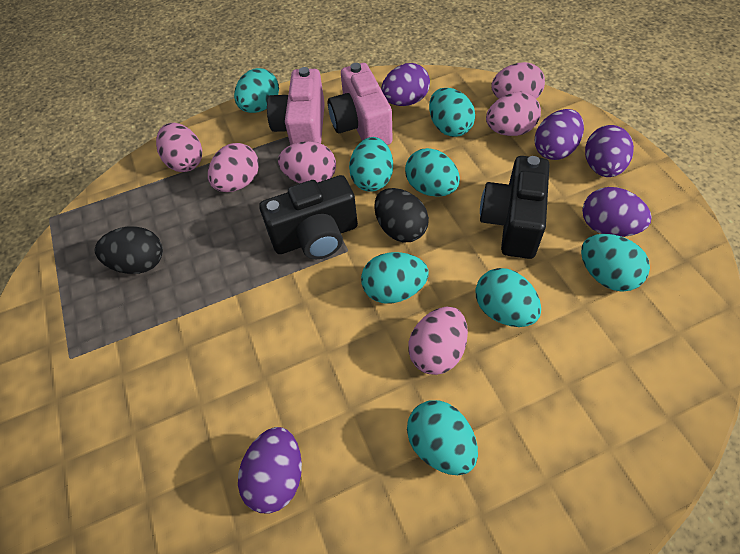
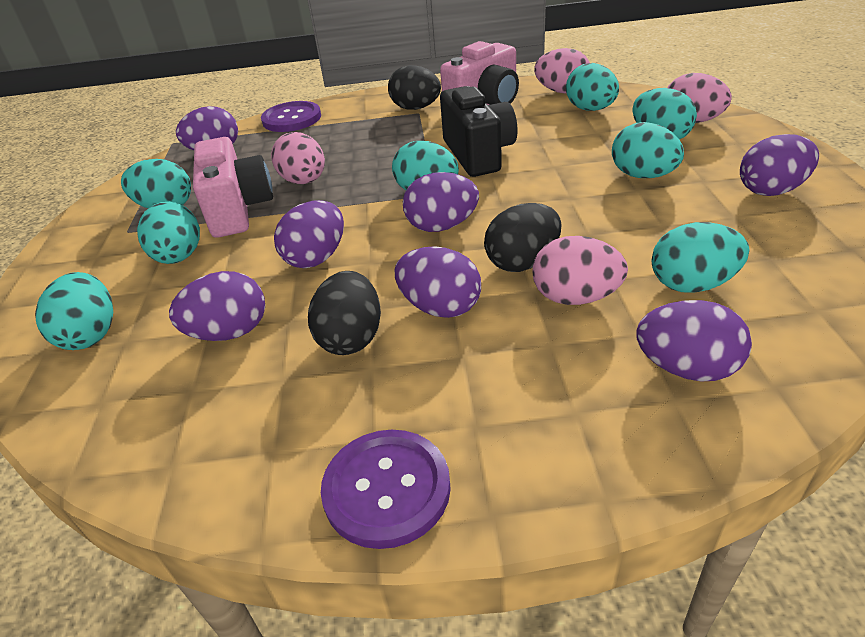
black camera: 2 -> 1
black egg: 2 -> 3
pink egg: 6 -> 4
purple button: 0 -> 2
purple egg: 5 -> 7

